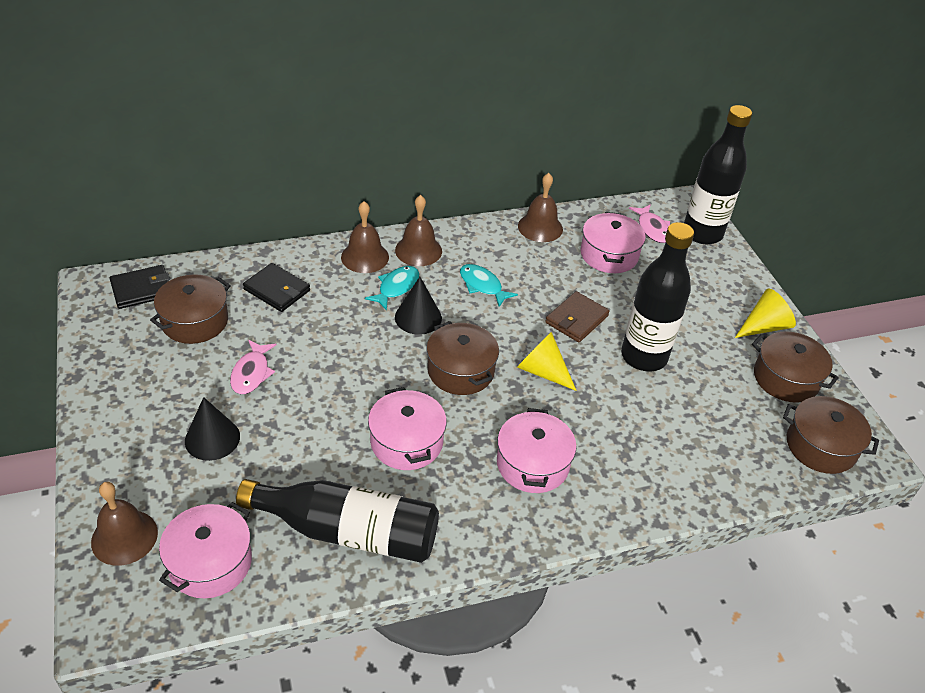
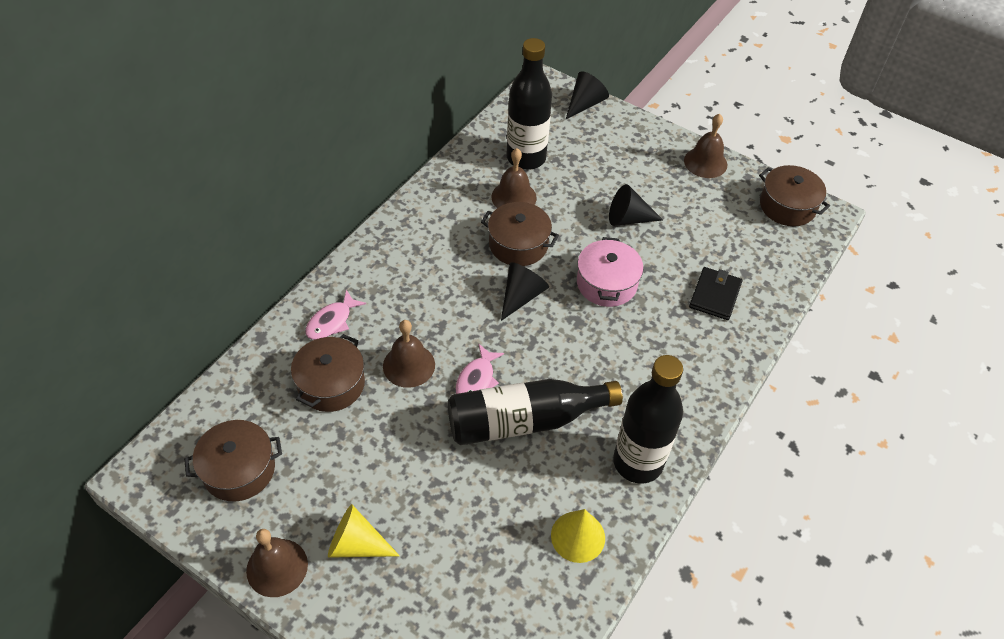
black cone: 2 -> 3
black wallet: 2 -> 1
brown wallet: 1 -> 0
pink pot: 4 -> 1
turquoise fish: 2 -> 0

